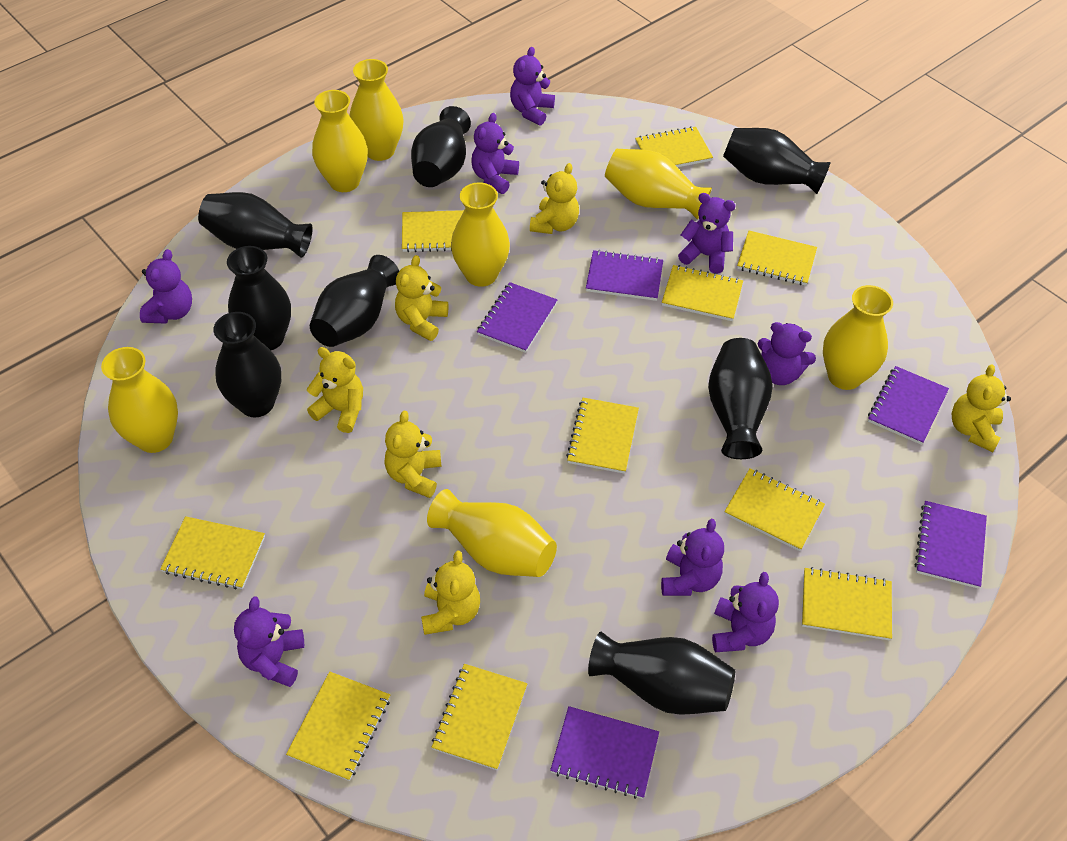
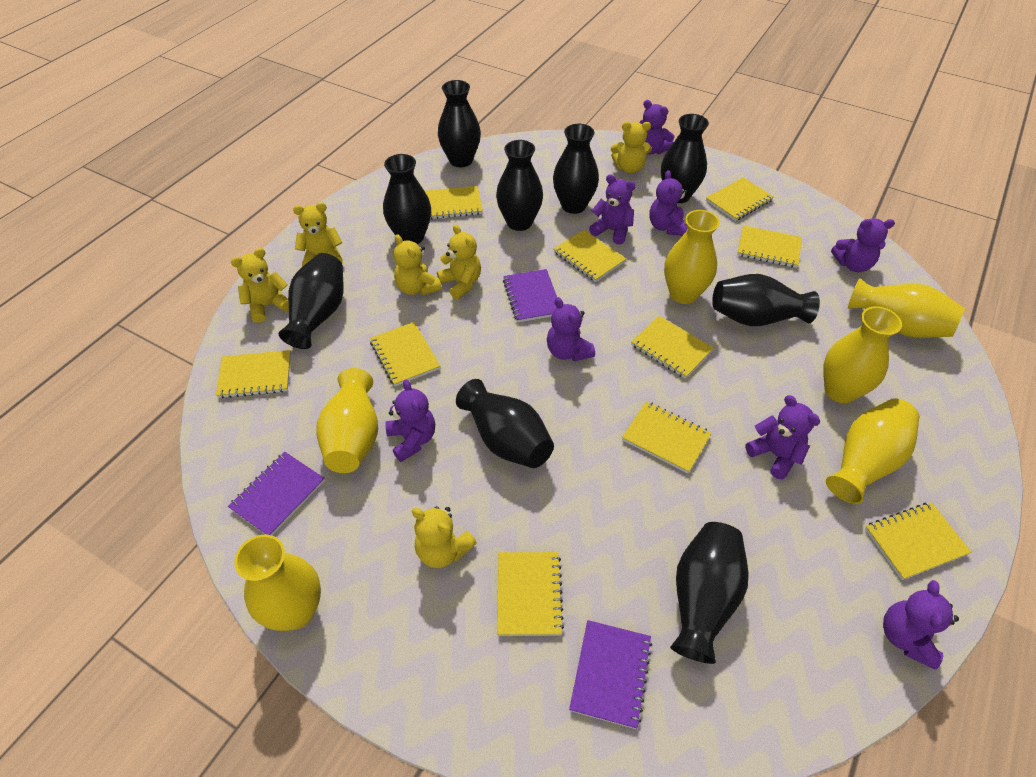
black vase: 8 -> 9
purple notebook: 5 -> 3
yellow vase: 7 -> 6

